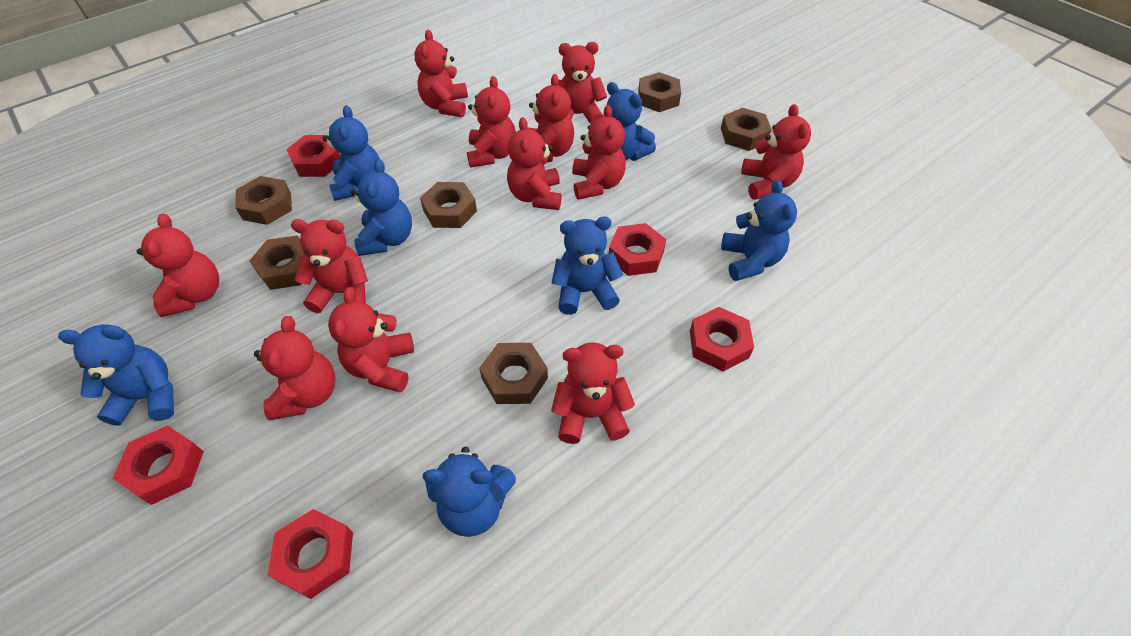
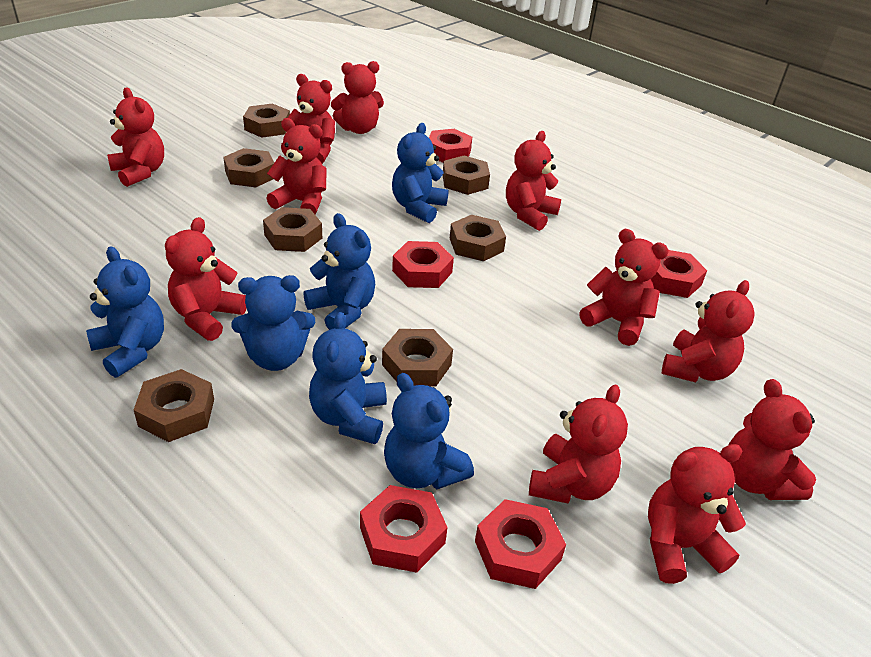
blue teddy bear: 7 -> 6
brown nut: 6 -> 7
red teddy bear: 12 -> 11

